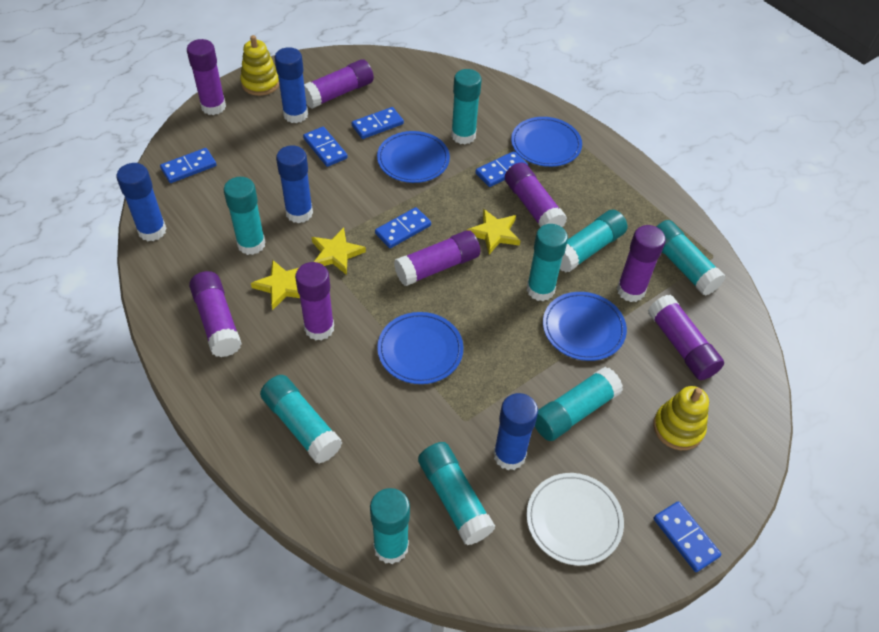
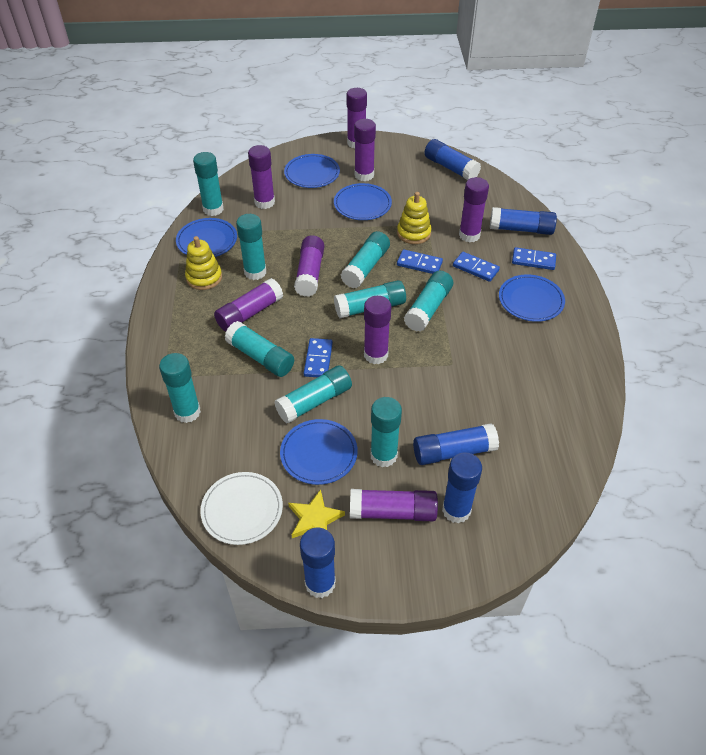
blue domino: 6 -> 4
blue glue stick: 4 -> 5
blue plate: 4 -> 5
yellow star: 3 -> 1

